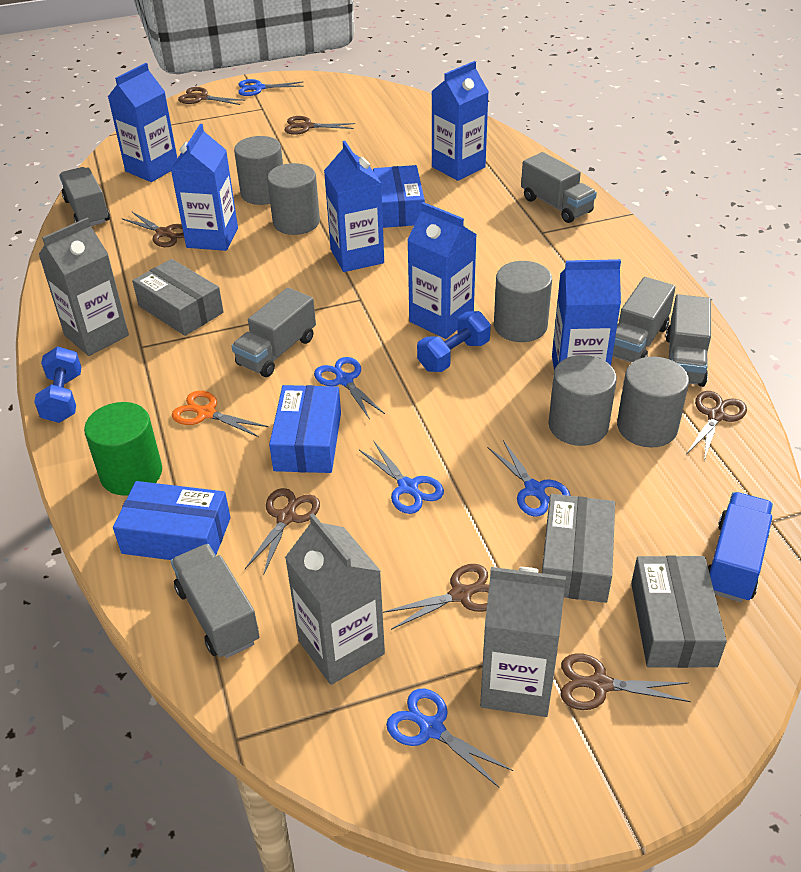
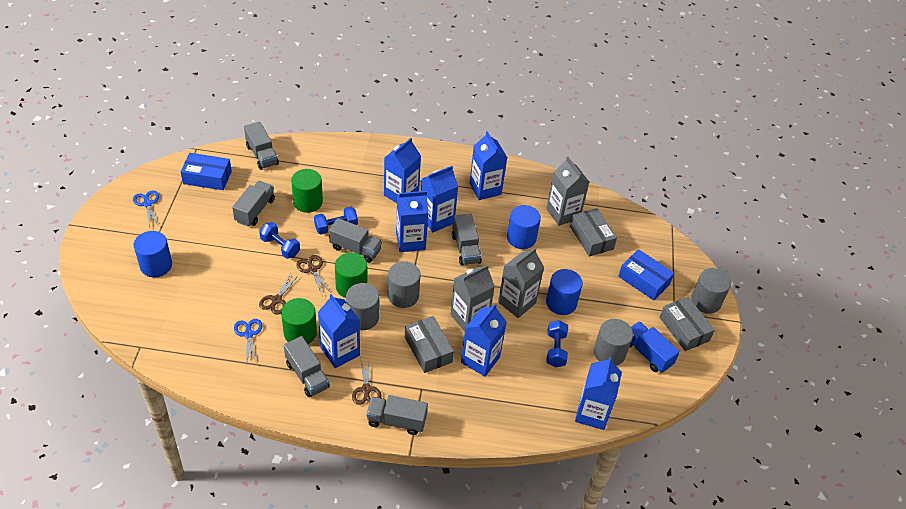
blue box: 3 -> 2
blue carton: 6 -> 7
blue cylinder: 0 -> 3
blue dumbbell: 2 -> 3
blue scissors: 5 -> 2
brown scissors: 7 -> 3
green cylinder: 1 -> 3
grey cylinder: 5 -> 4
orange scissors: 1 -> 0

